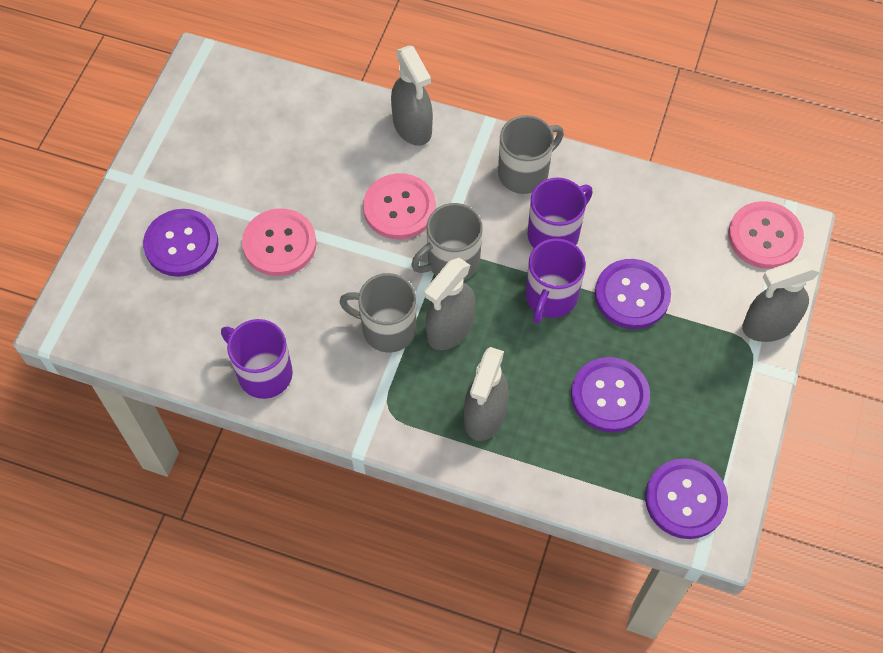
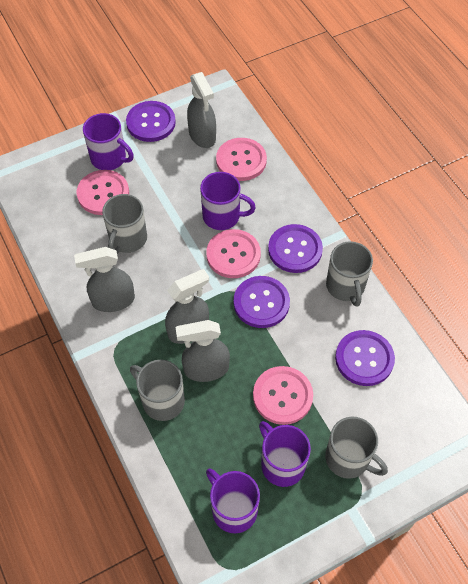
grey mug: 3 -> 4
pink button: 3 -> 4
purple mug: 3 -> 4

